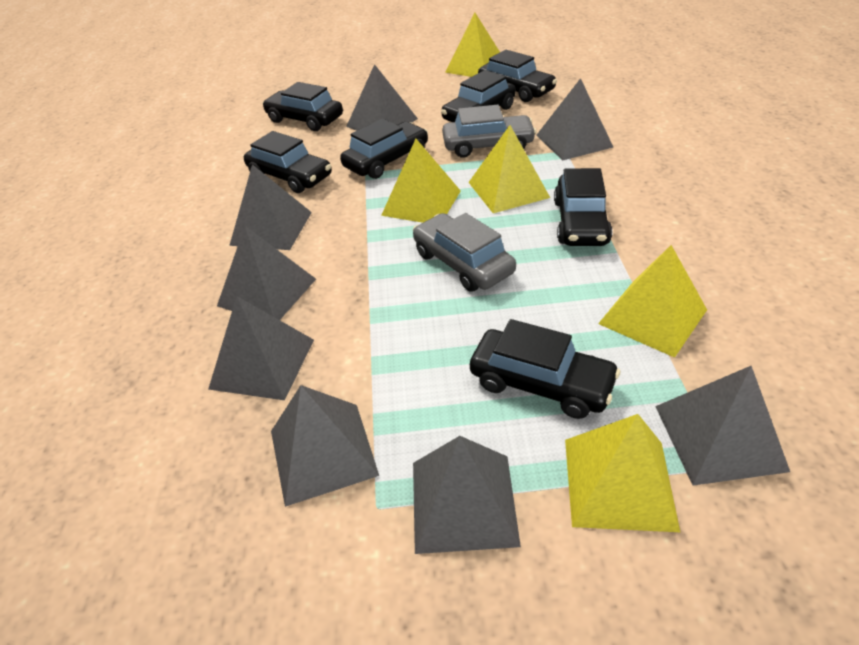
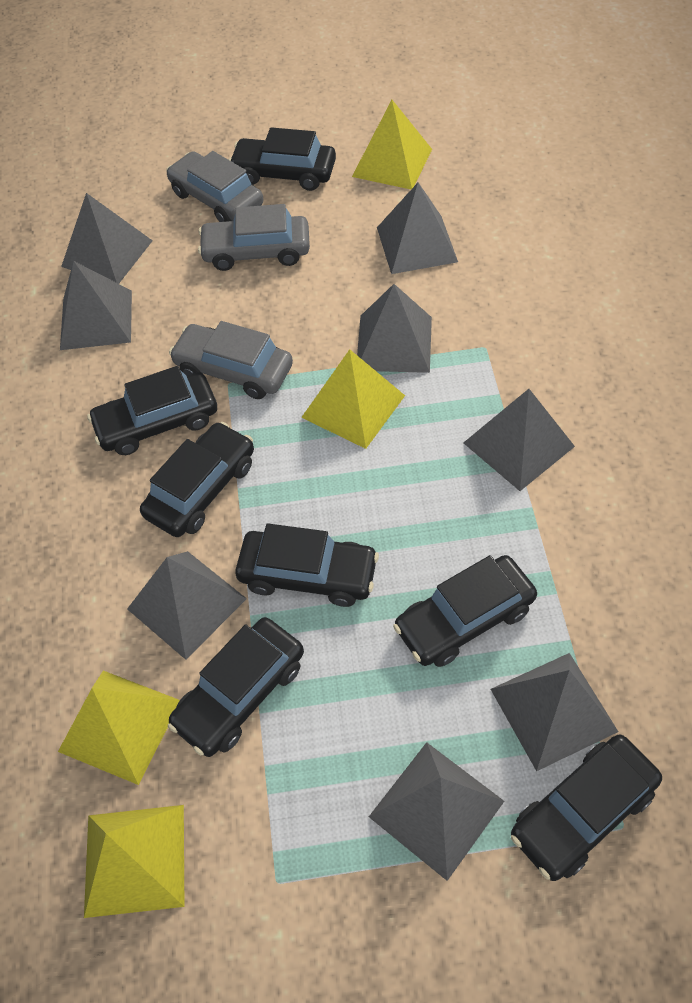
grey car: 2 -> 3
yellow pyramid: 5 -> 4

